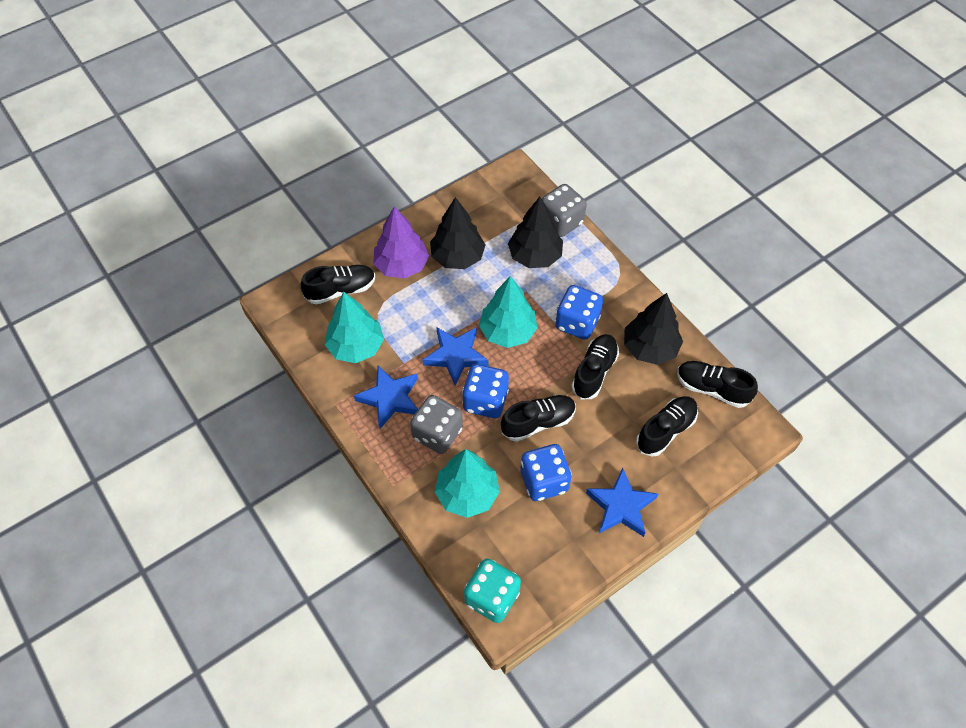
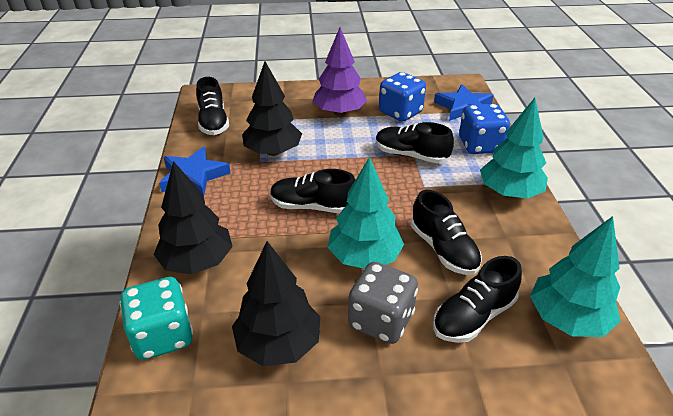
blue dice: 3 -> 2
blue star: 3 -> 2
grey dice: 2 -> 1

